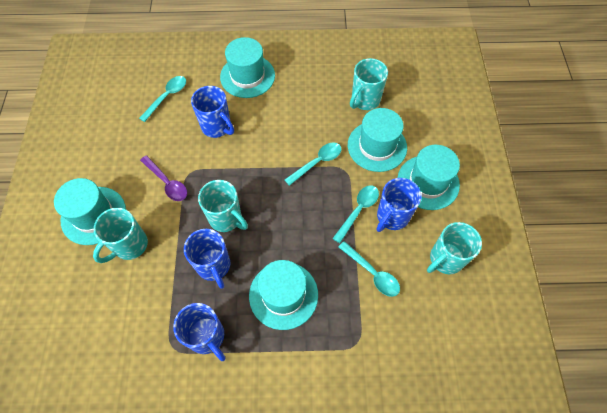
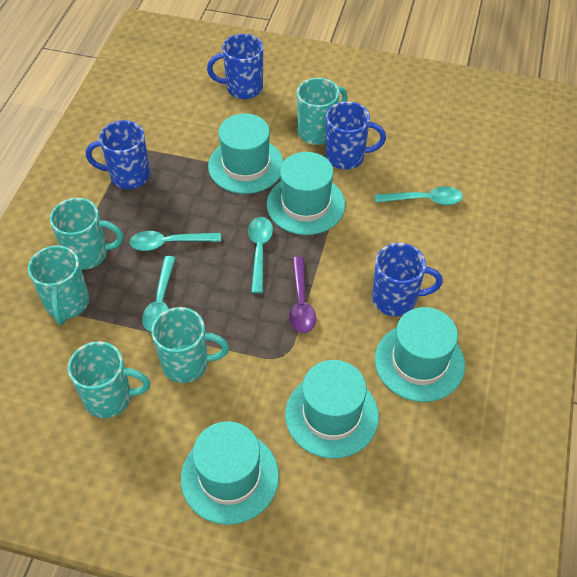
turquoise mug: 4 -> 5

